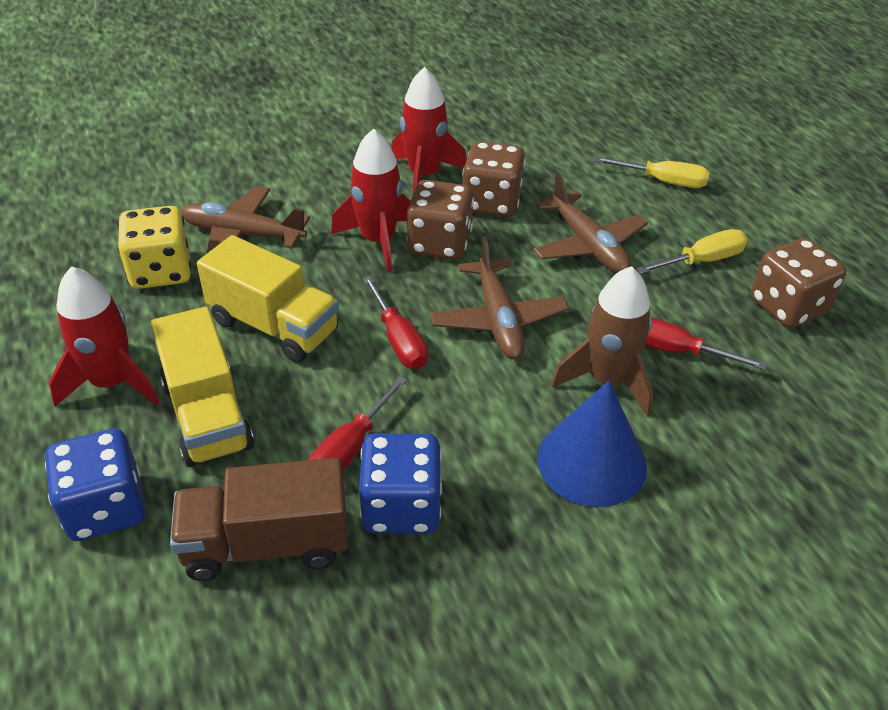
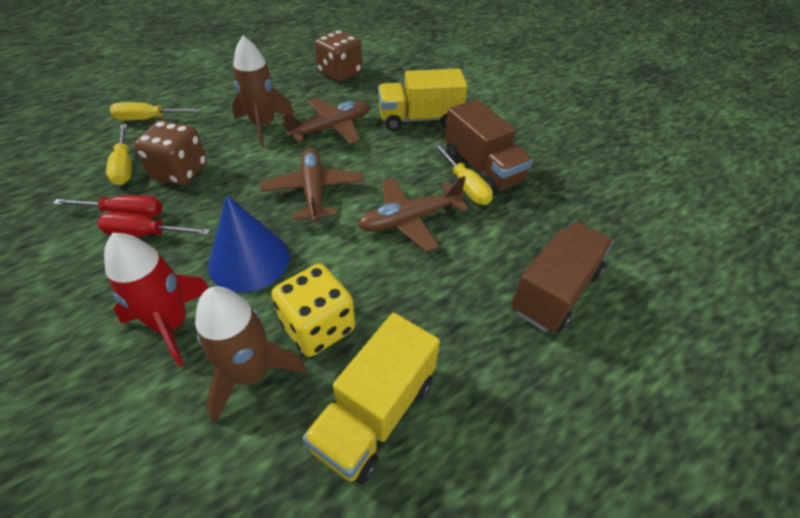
blue dice: 2 -> 0
brown dice: 3 -> 2
brown rocket: 1 -> 2
brown truck: 1 -> 2
red rocket: 3 -> 1
red screwdriver: 3 -> 2
yellow screwdriver: 2 -> 3

